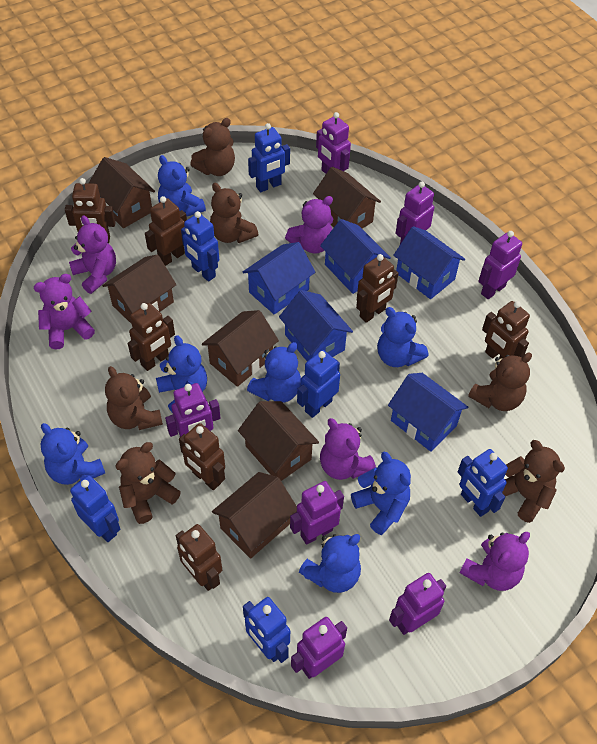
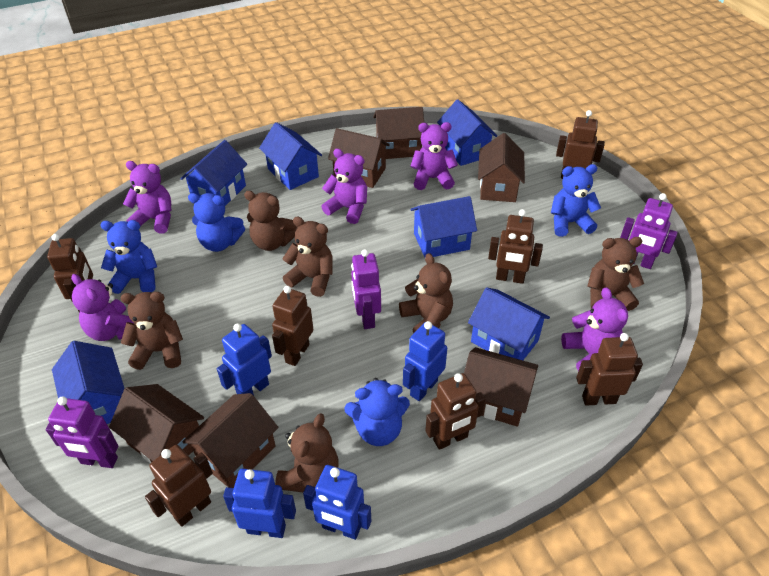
blue house: 5 -> 6
blue robot: 6 -> 4
blue teddy bear: 7 -> 4
purple robot: 7 -> 3

